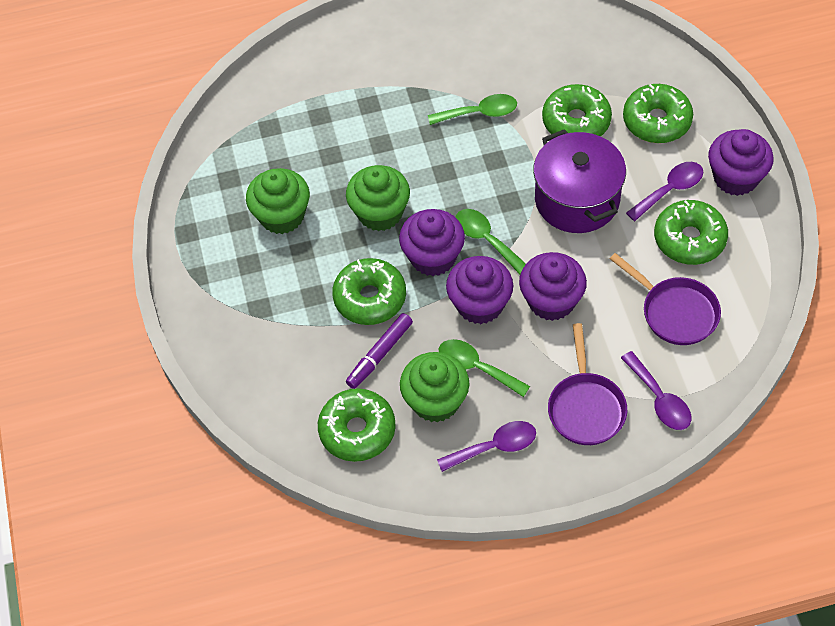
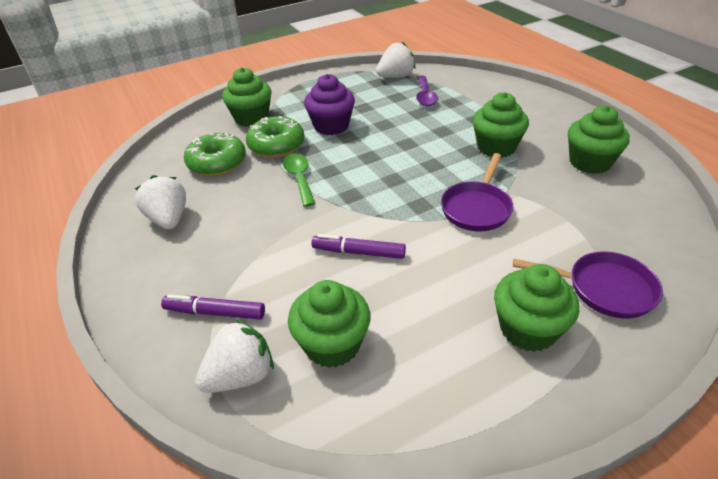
green cupcake: 3 -> 5
green donut: 5 -> 2
green spoon: 3 -> 1
purple cupcake: 4 -> 1
purple marker: 1 -> 2
purple pot: 1 -> 0
purple spoon: 3 -> 1
white strawberry: 0 -> 3

